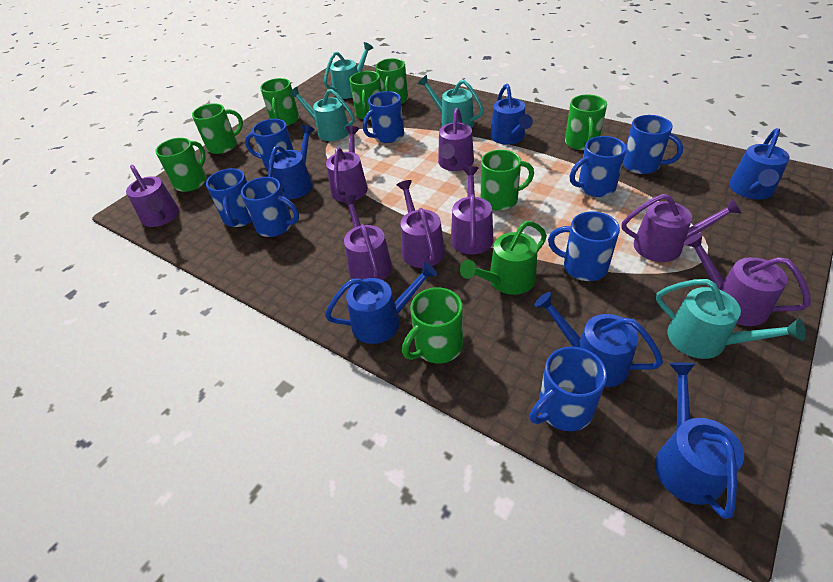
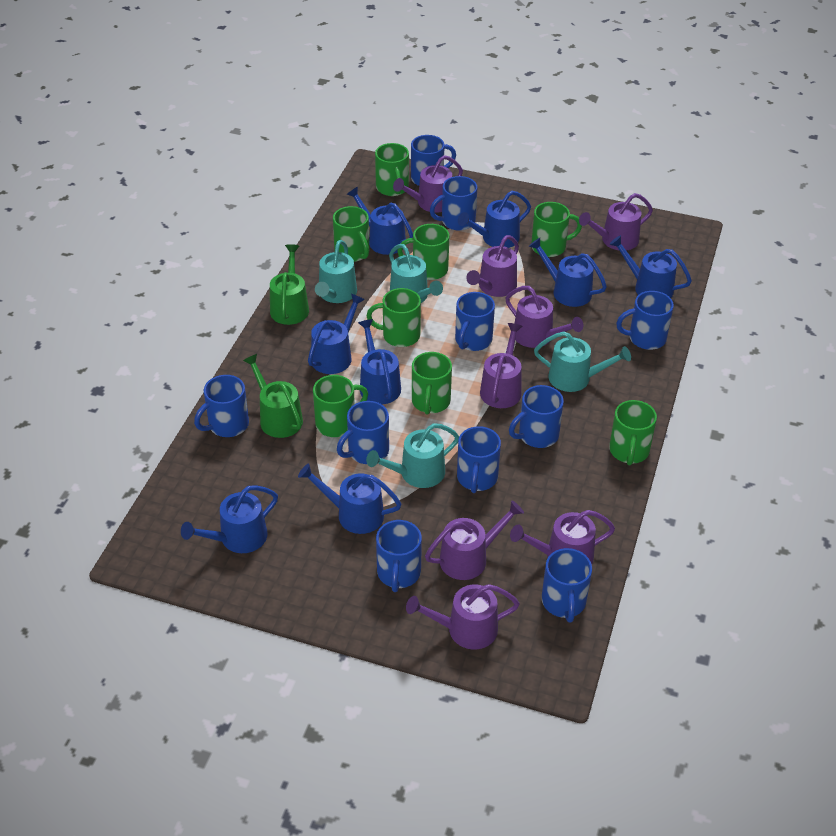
blue mug: 8 -> 10
blue watering can: 6 -> 8
green watering can: 1 -> 2

